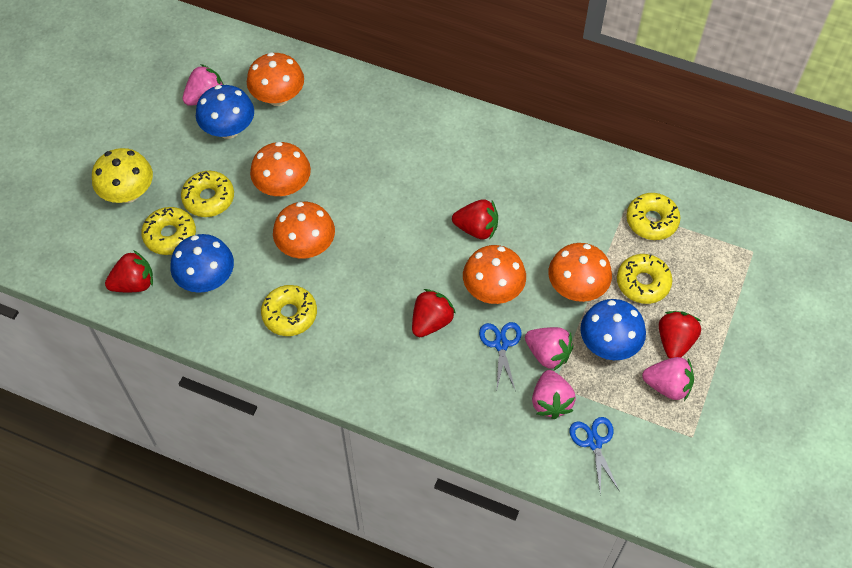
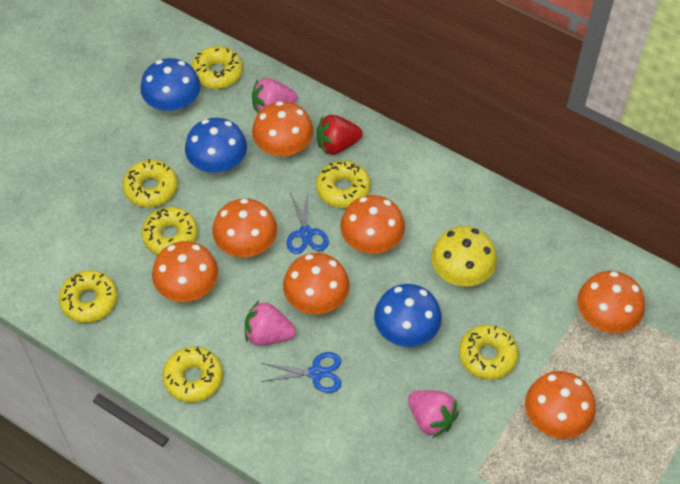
orange mushroom: 5 -> 7
pink strawberry: 4 -> 3
red strawberry: 4 -> 1
yellow donut: 5 -> 7

